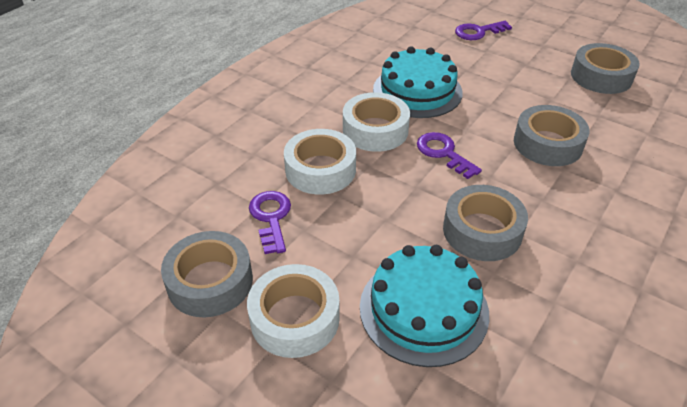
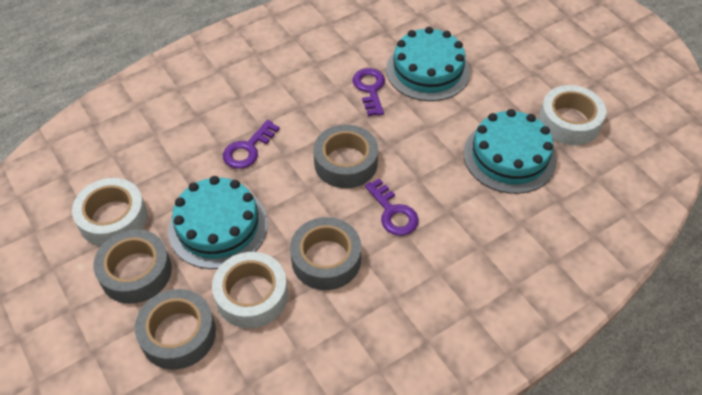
turquoise cake: 2 -> 3

